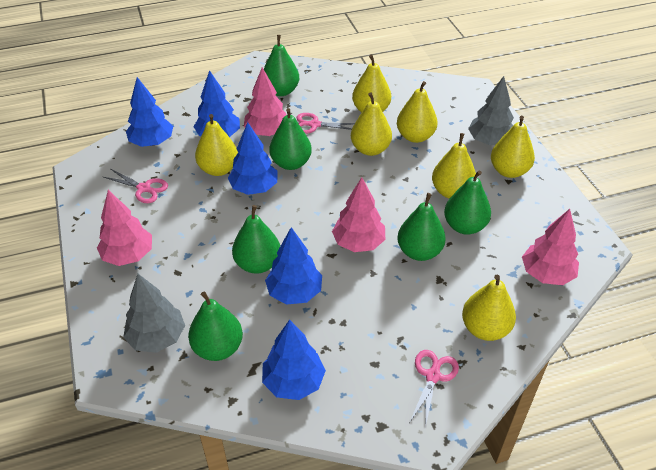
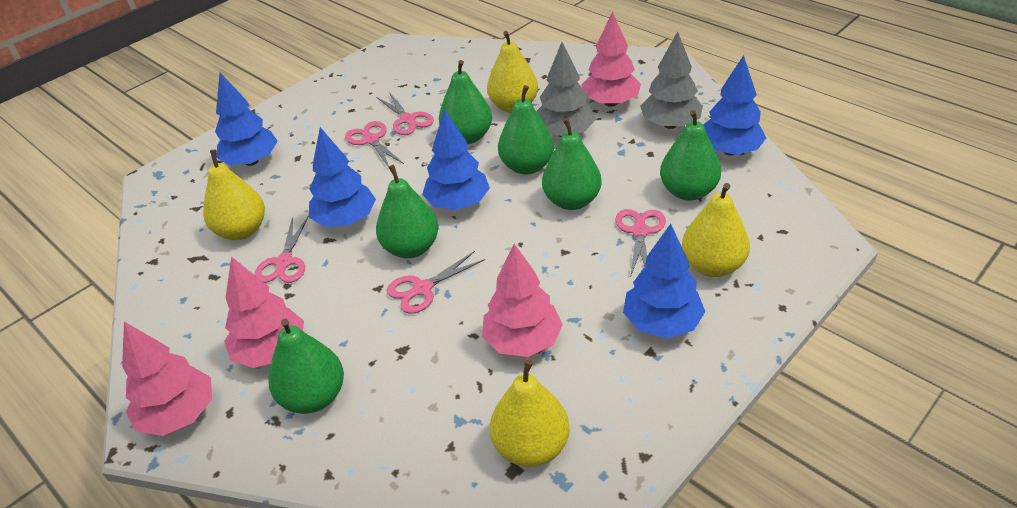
pink scissors: 3 -> 5
yellow pear: 7 -> 4

